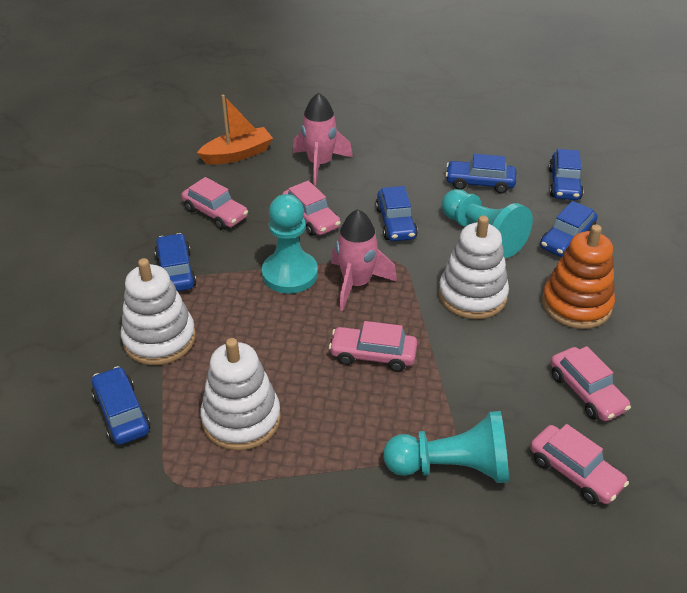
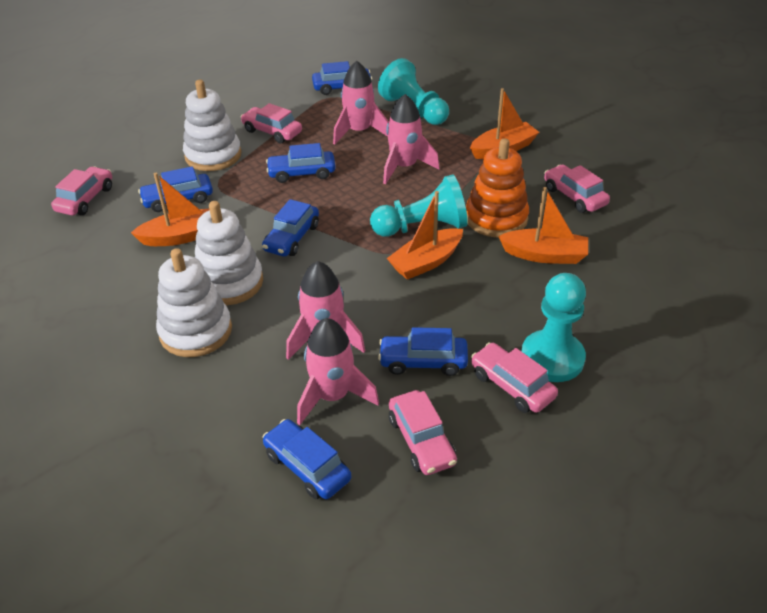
orange boat: 1 -> 4
pink rocket: 2 -> 4

